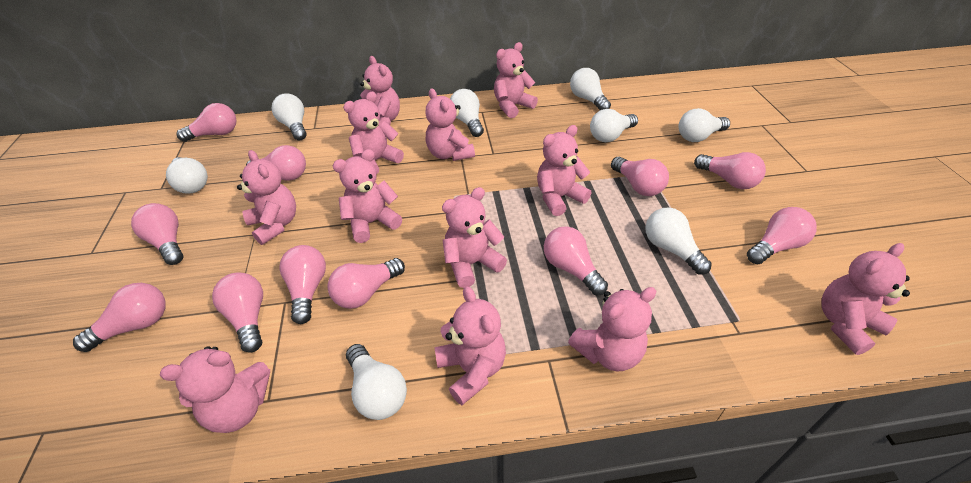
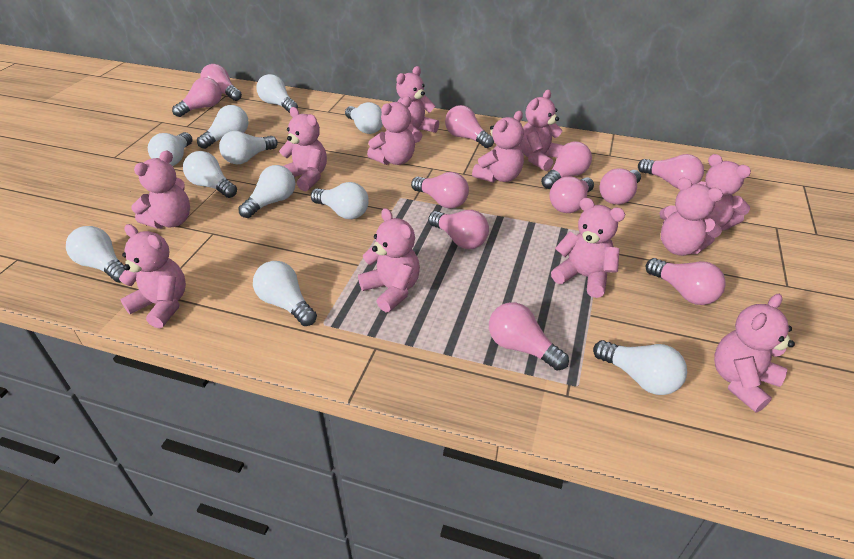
white light bulb: 8 -> 11

